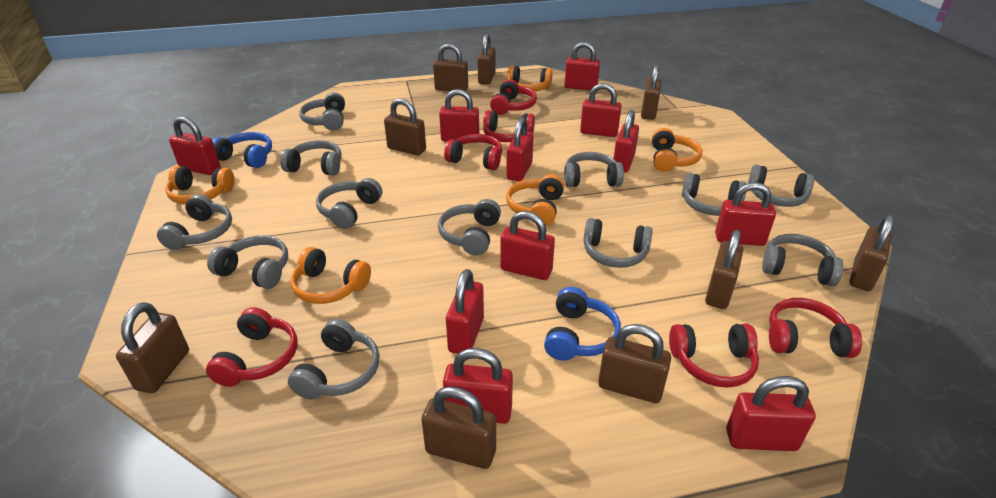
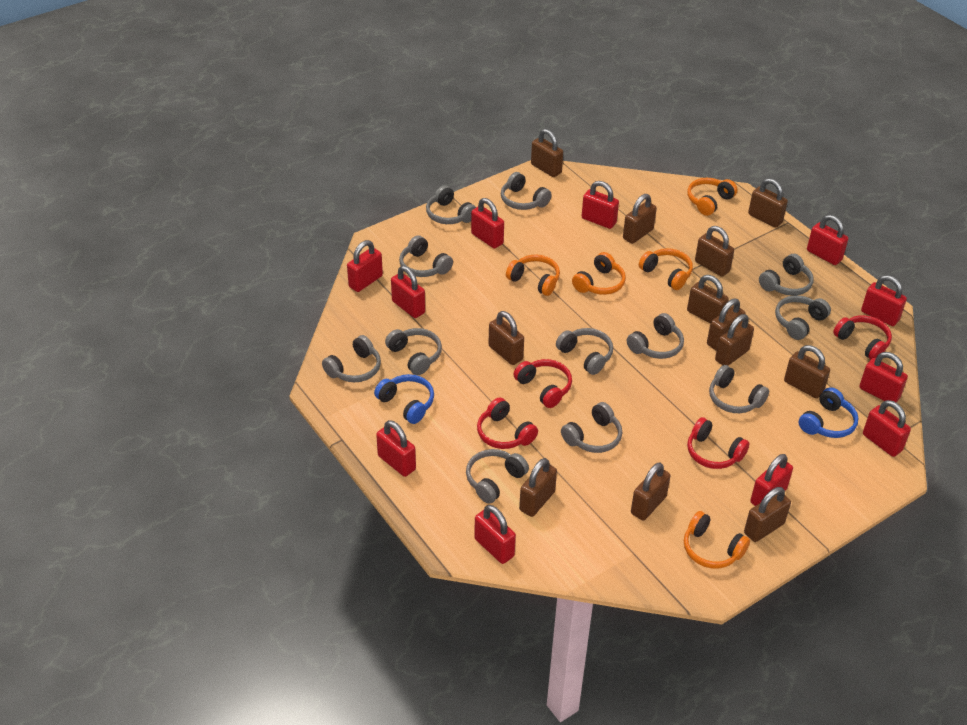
brown padlock: 9 -> 12
red headphones: 6 -> 4

